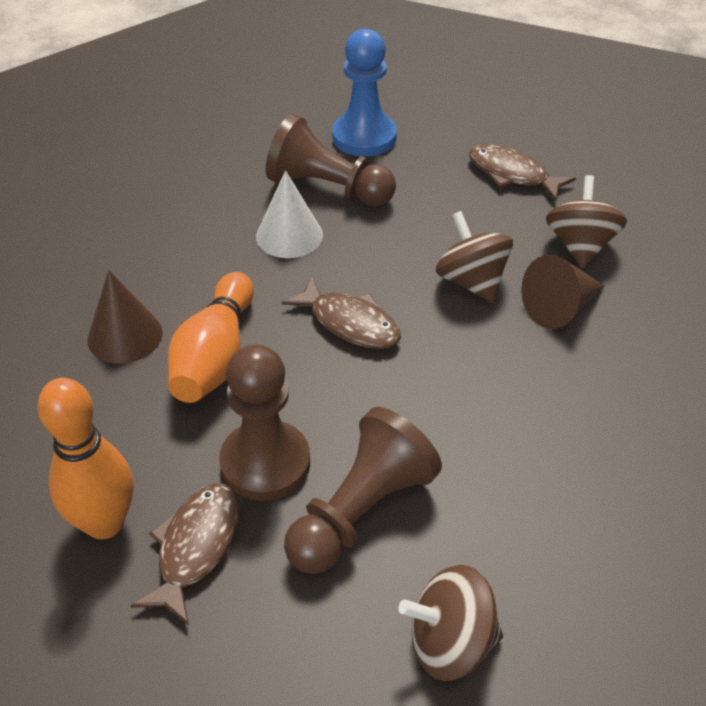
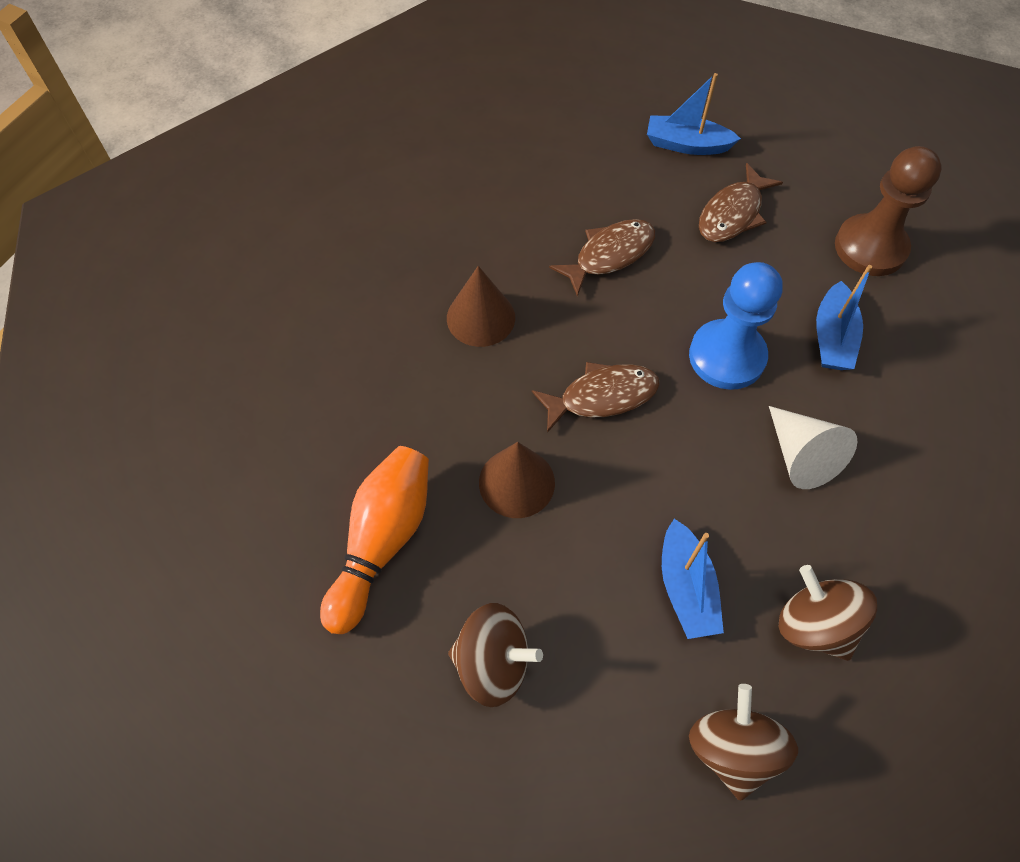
blue boat: 0 -> 3
brown pawn: 3 -> 1
orange bowling pin: 2 -> 1

